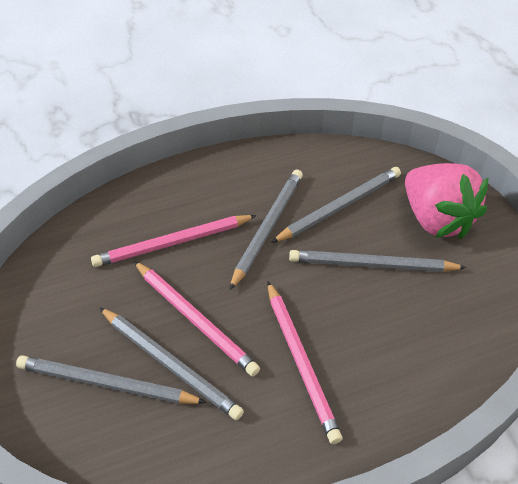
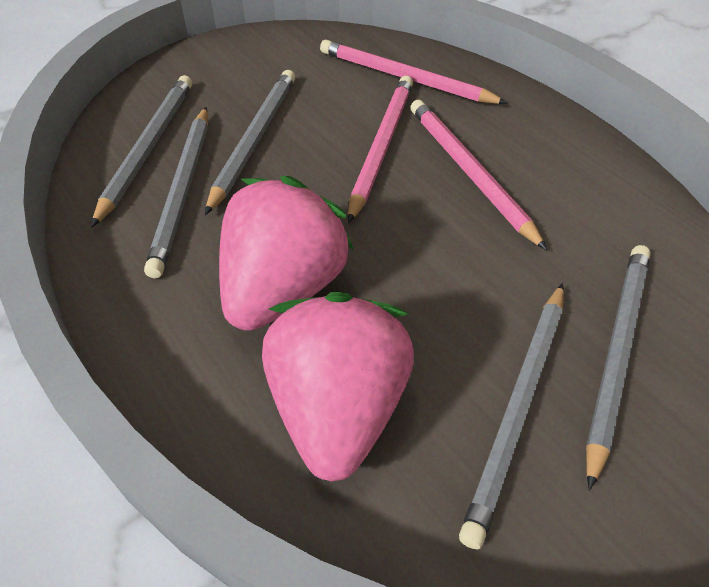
pink strawberry: 1 -> 2

